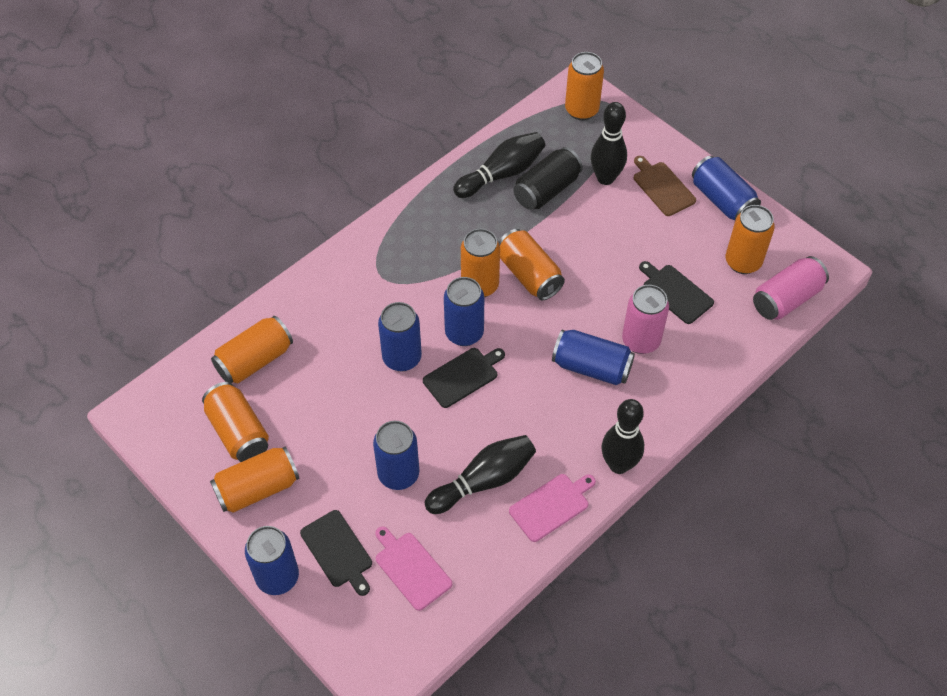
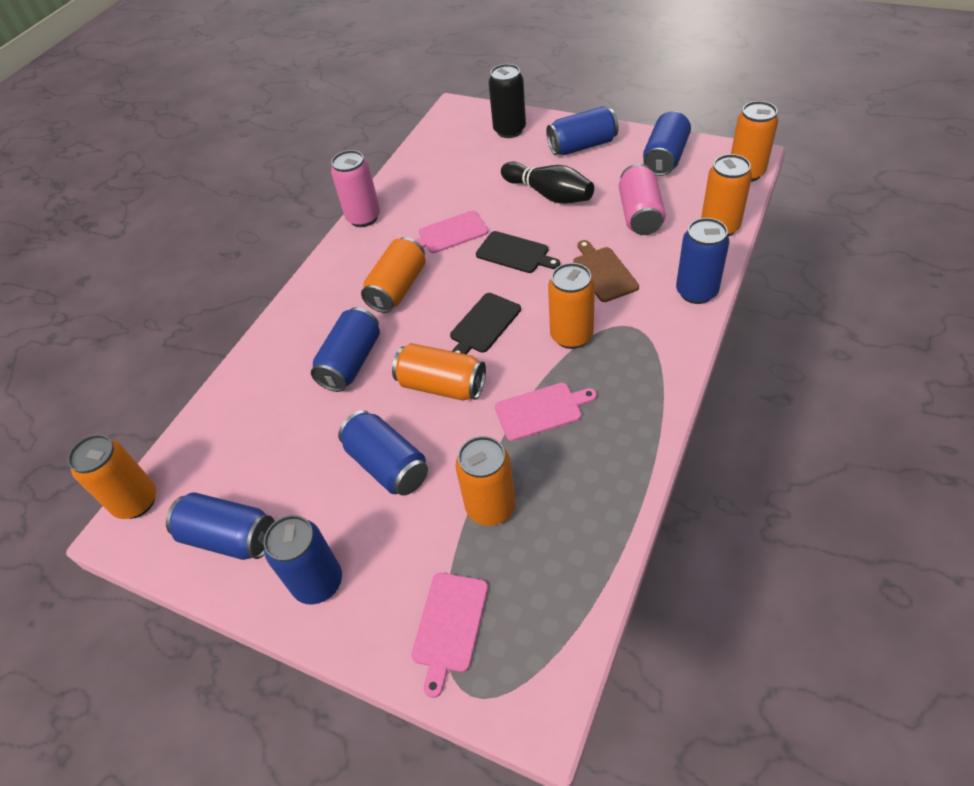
black bowling pin: 4 -> 1
black cutting board: 3 -> 2
blue can: 6 -> 7
pink cutting board: 2 -> 3

